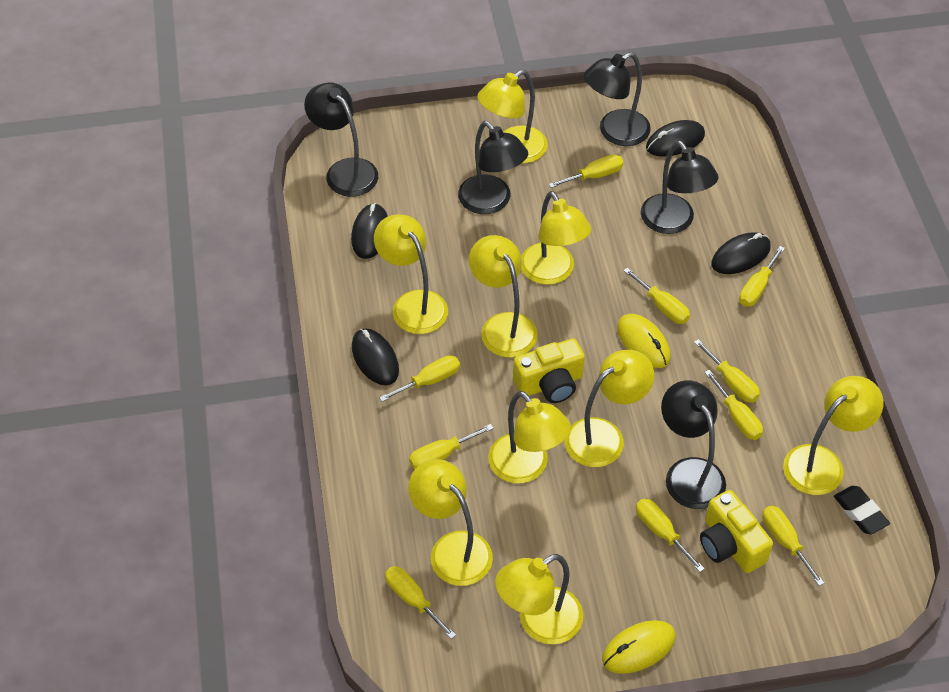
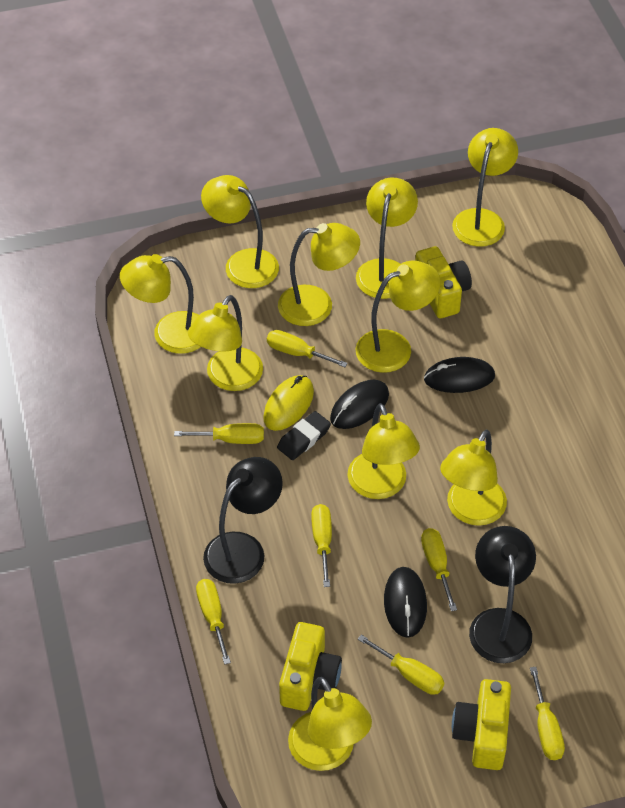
black lamp: 5 -> 2
black mouse: 4 -> 3
yellow camera: 2 -> 3
yellow lamp: 9 -> 10
yellow mouse: 2 -> 1
yellow screwdriver: 10 -> 7

